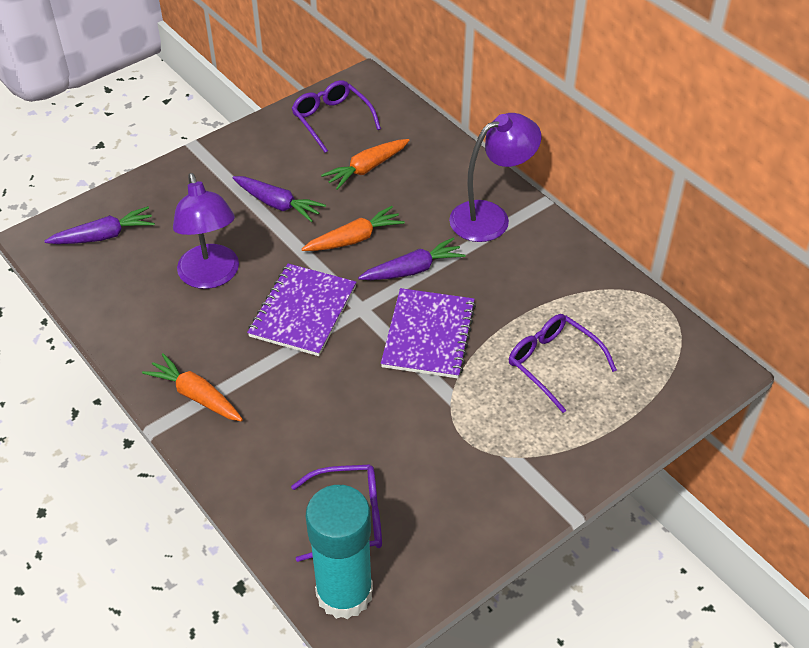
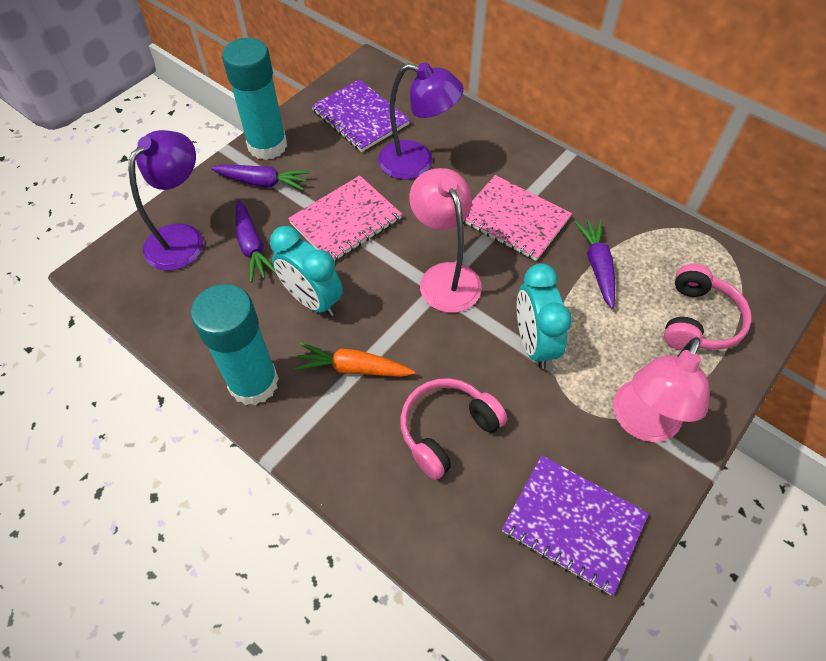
orange carrot: 3 -> 1
pink headphones: 0 -> 2
pink lamp: 0 -> 2
pink notebook: 0 -> 2
purple glasses: 3 -> 0
turquoise clock: 0 -> 2
turquoise glue stick: 1 -> 2

